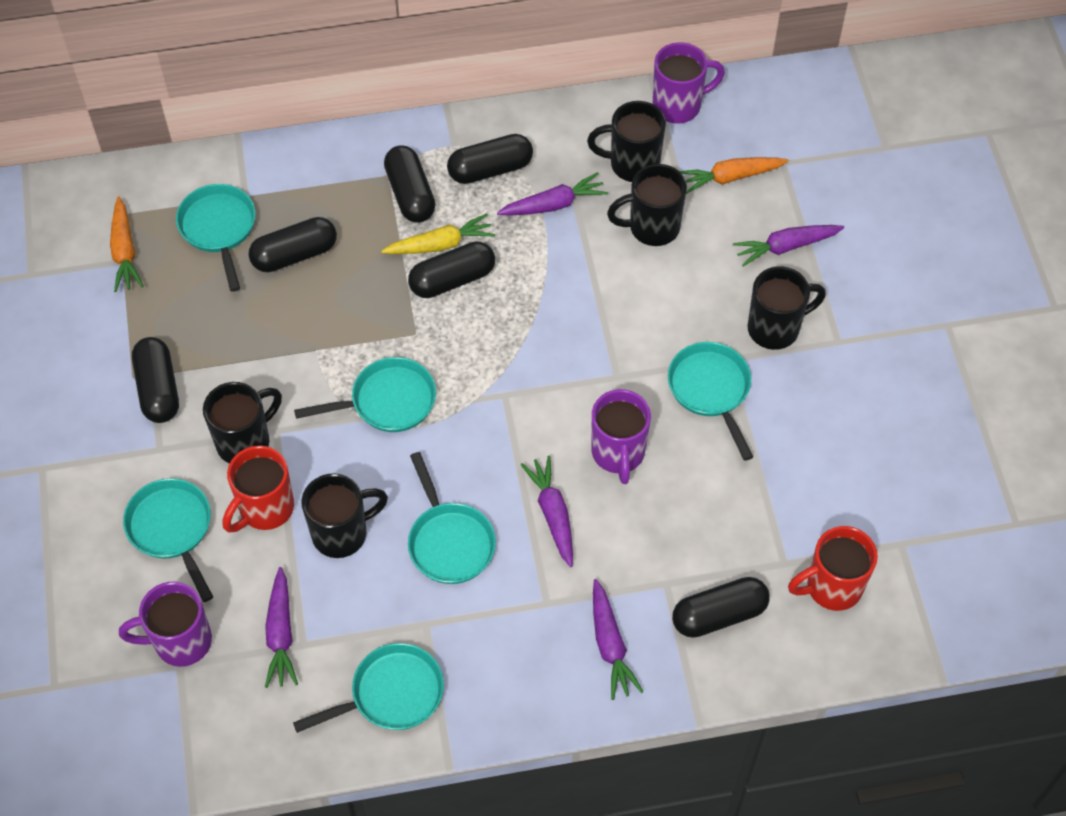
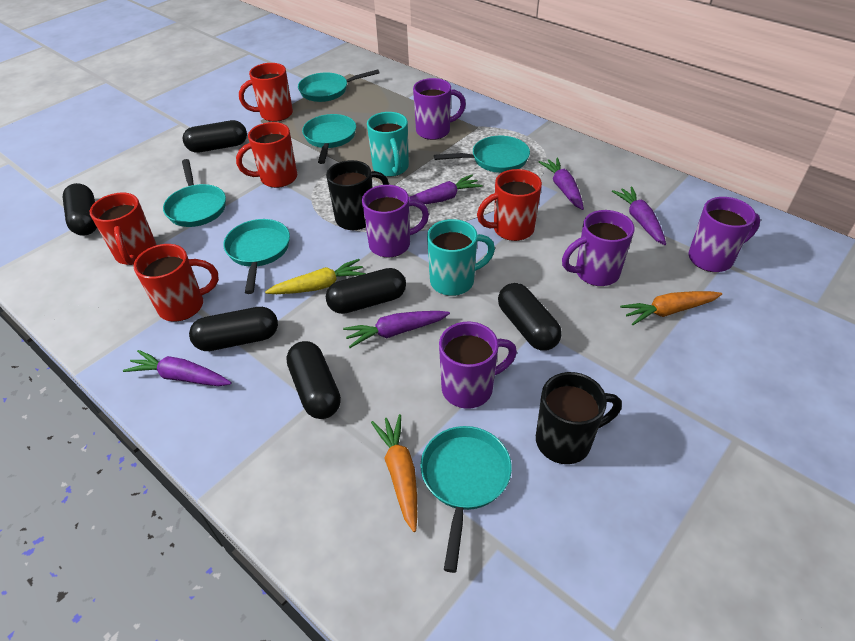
black mug: 5 -> 2
purple mug: 3 -> 5
red mug: 2 -> 5
turquoise mug: 0 -> 2

